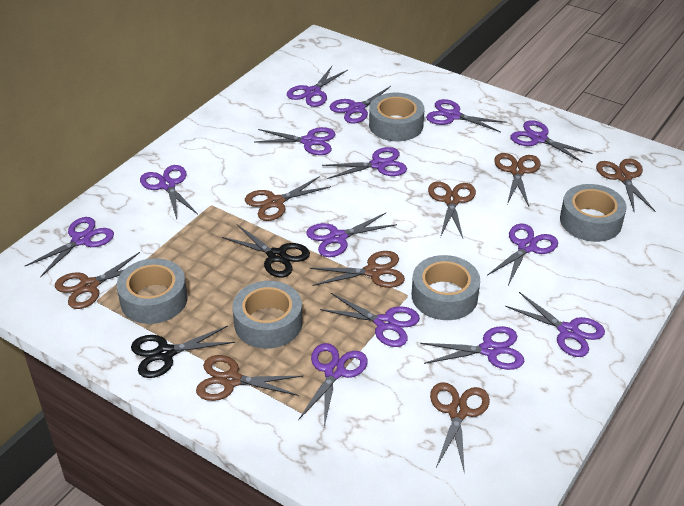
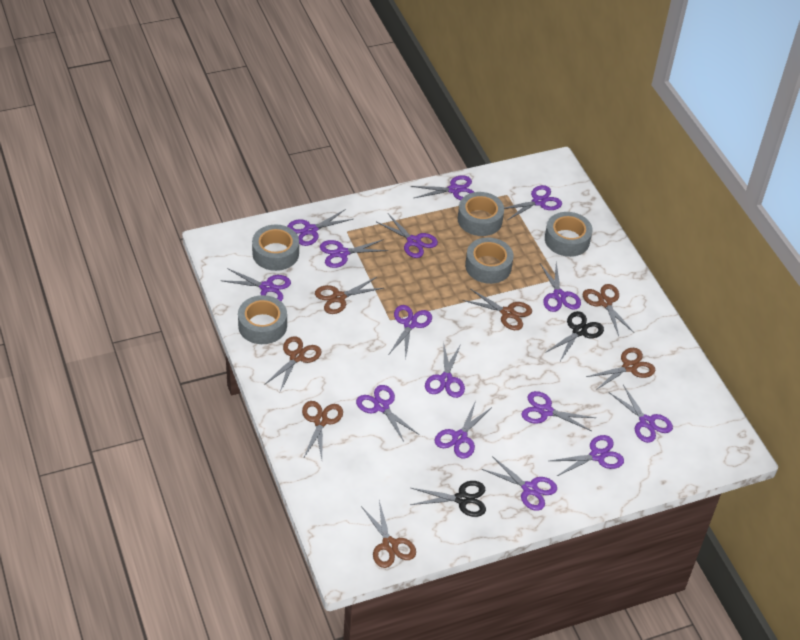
brown scissors: 8 -> 7
purple scissors: 14 -> 15

